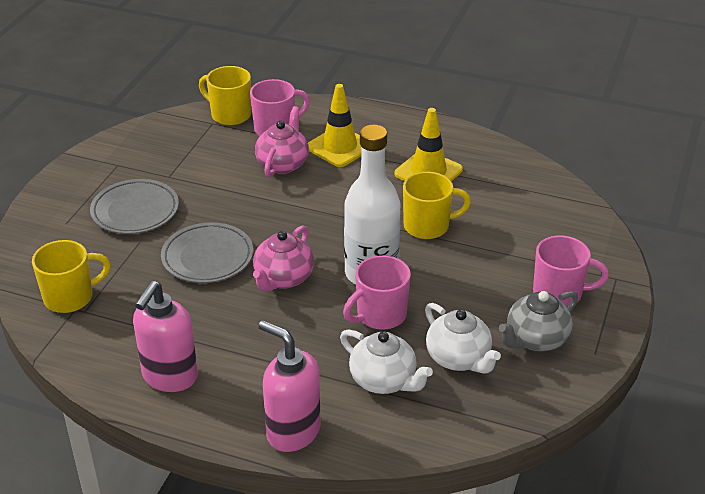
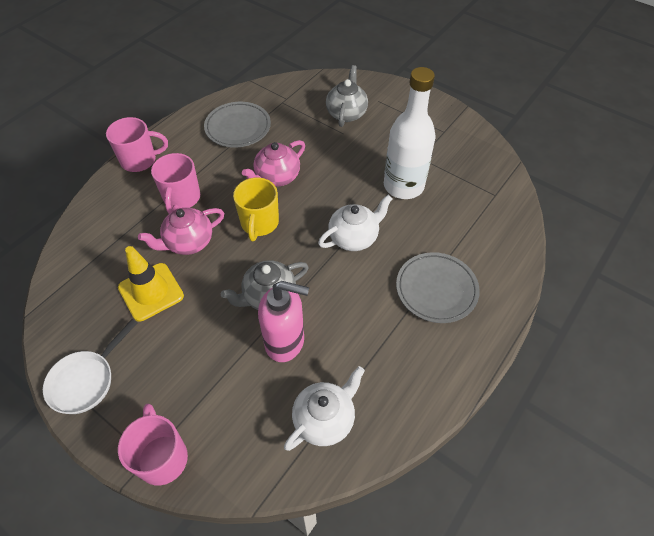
grey teapot: 1 -> 2
pink soap dispenser: 2 -> 1
white pan: 0 -> 1
yellow mug: 3 -> 1
yellow traffic cone: 2 -> 1

